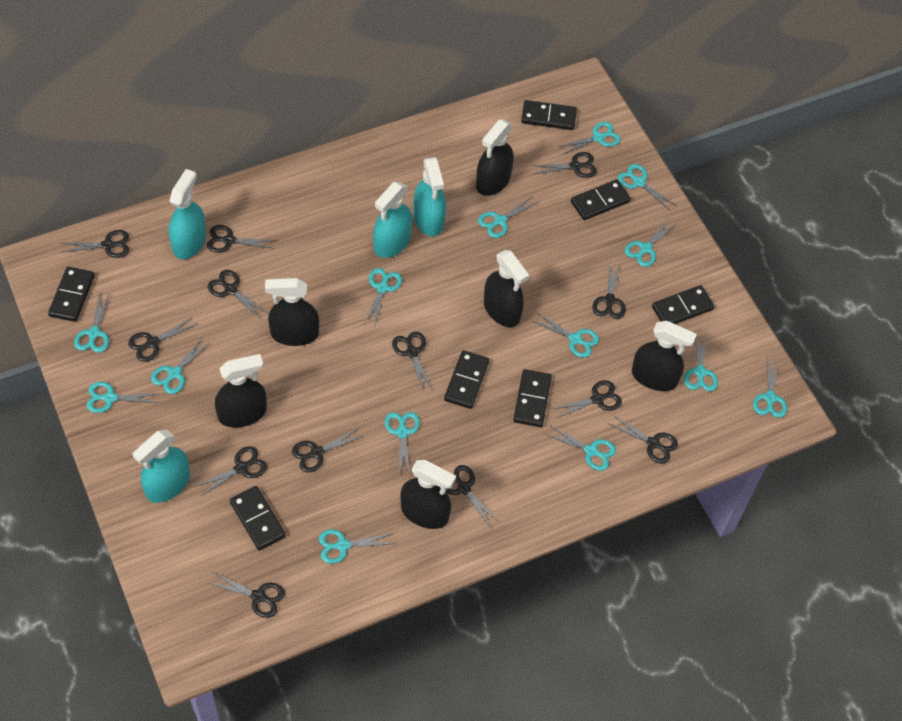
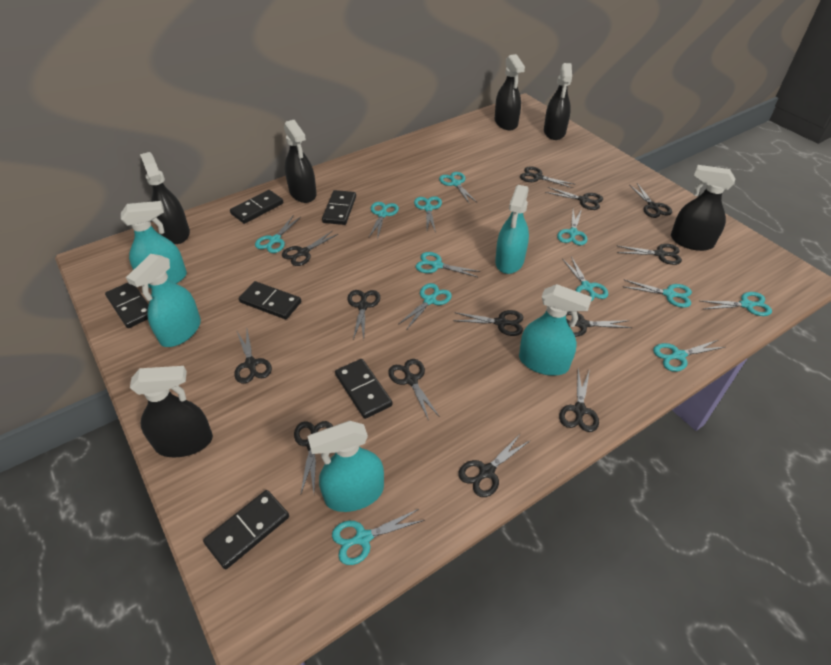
black domino: 7 -> 6
turquoise scissors: 14 -> 12
turquoise spray bottle: 4 -> 5

